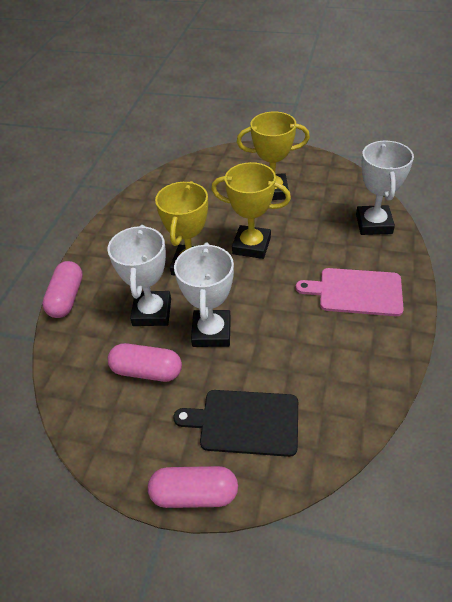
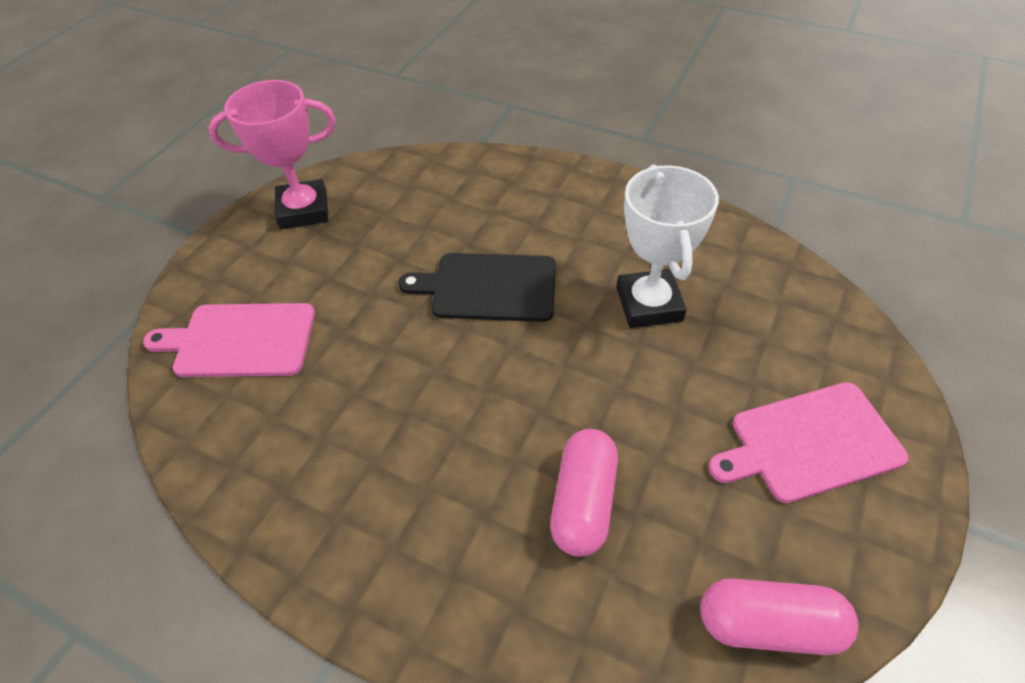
pink capsule: 3 -> 2
pink cutting board: 1 -> 2
pink trophy: 0 -> 1
white trophy: 3 -> 1
yellow trophy: 3 -> 0

